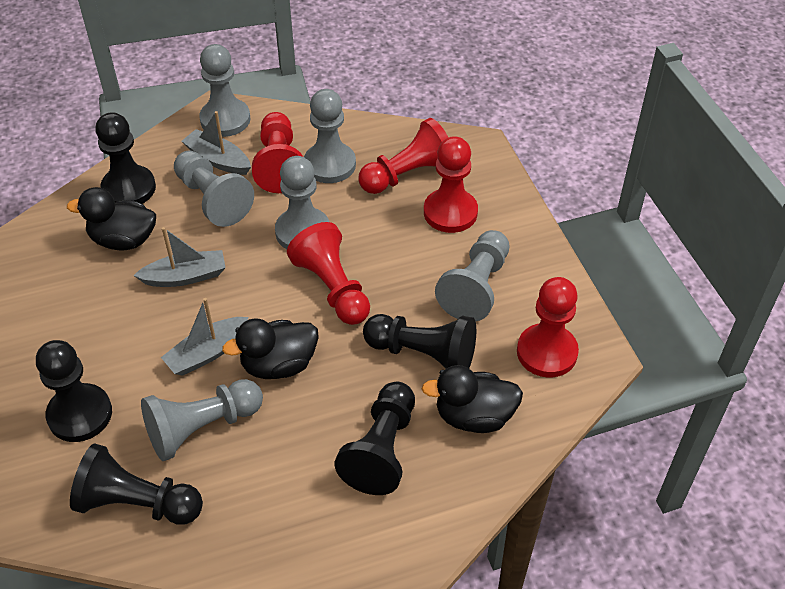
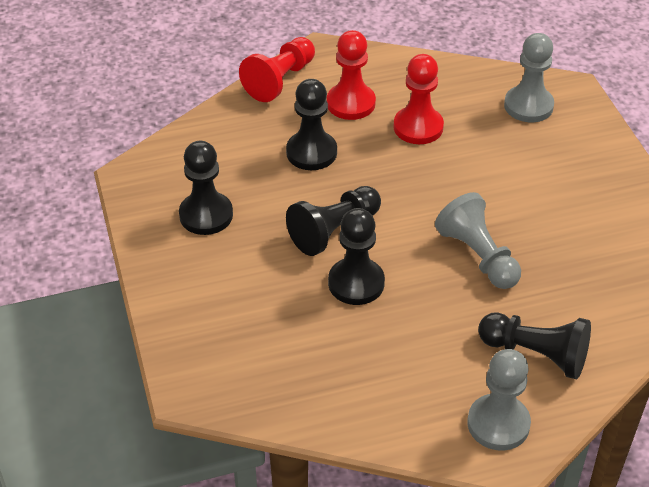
black duck: 3 -> 0
grey boat: 3 -> 0
grey pawn: 6 -> 3
red pawn: 5 -> 3

